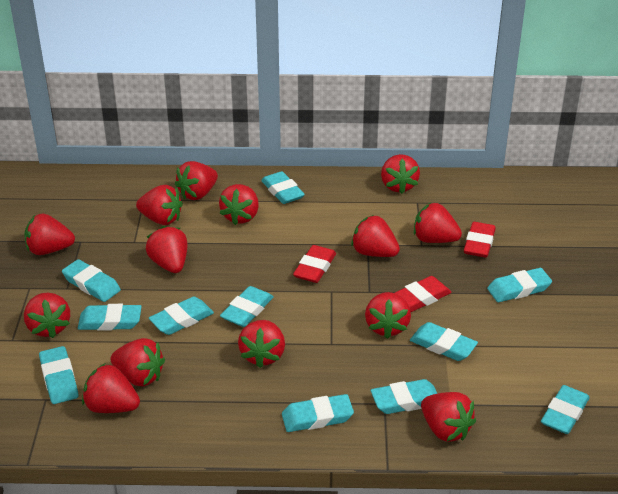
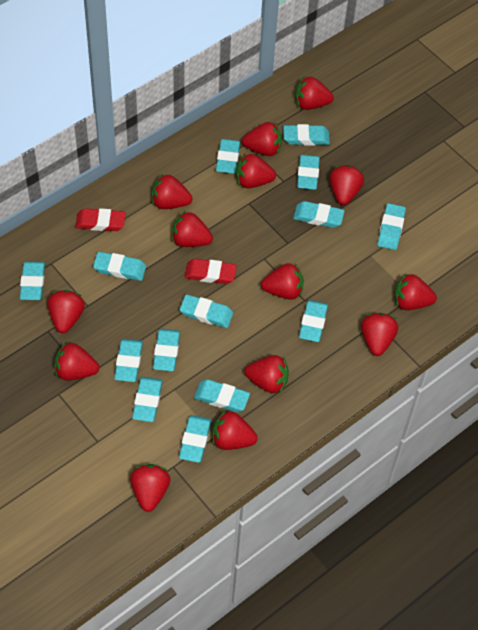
red eraser: 3 -> 2
turquoise eraser: 11 -> 14

